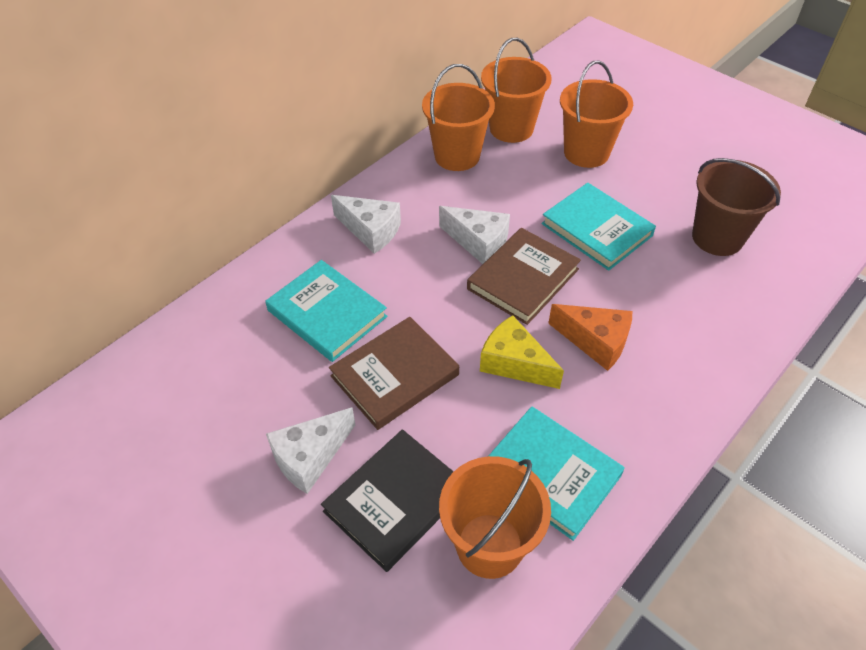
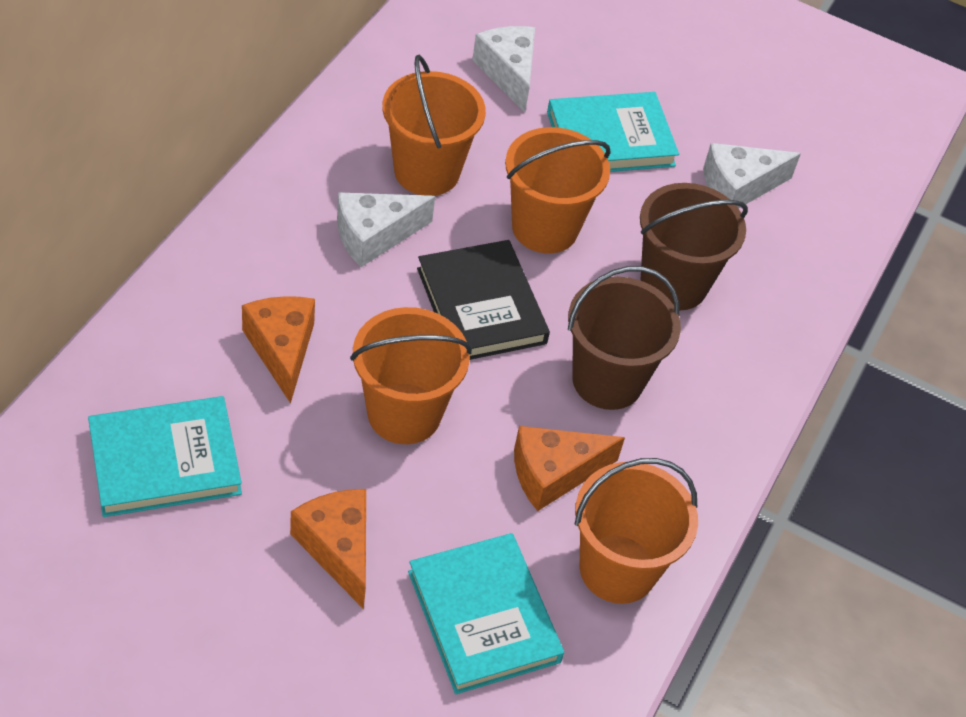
brown book: 2 -> 0
brown bucket: 1 -> 2
orange cheese: 1 -> 3
yellow cheese: 1 -> 0

